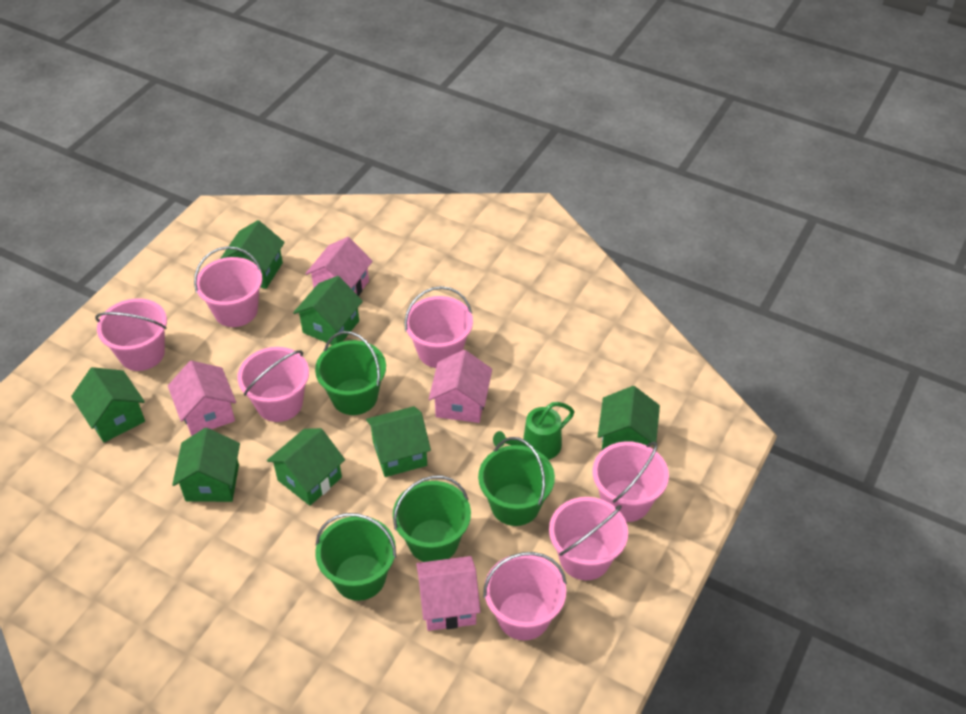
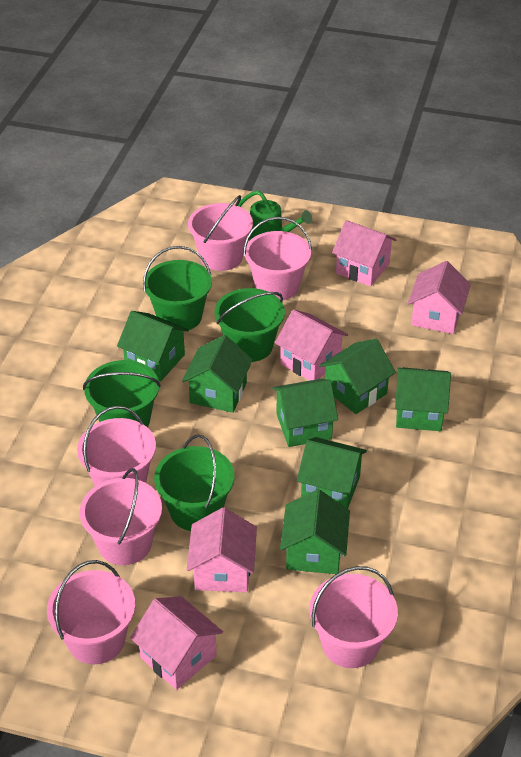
pink bucket: 7 -> 6
pink house: 4 -> 5

